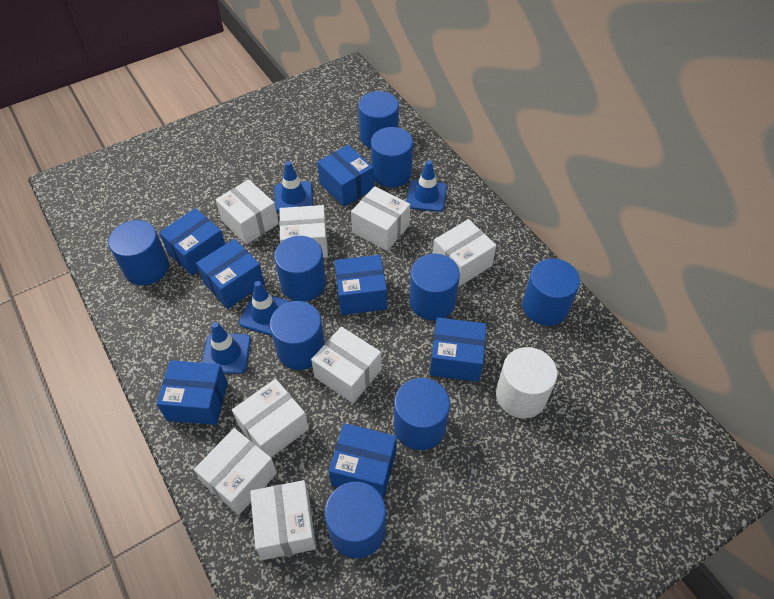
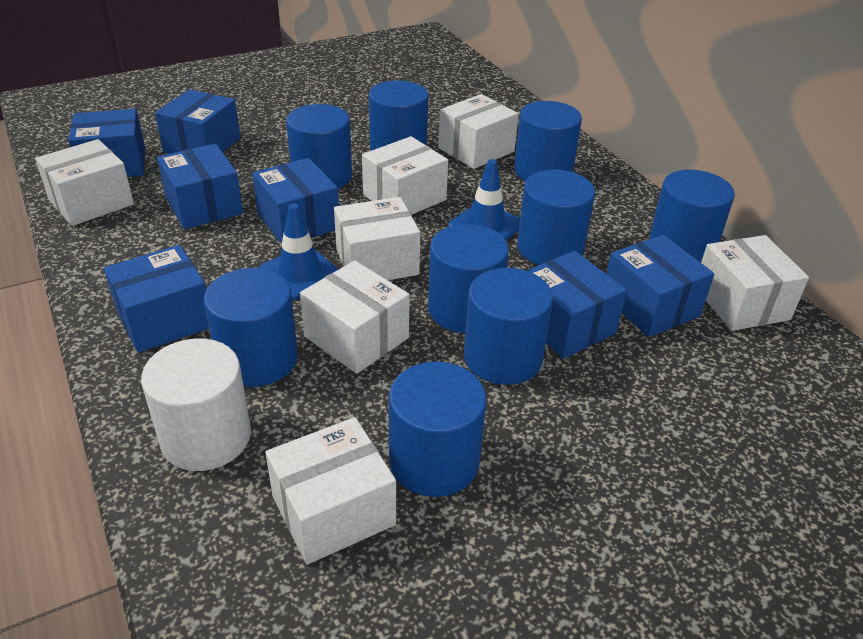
blue traffic cone: 4 -> 2
white box: 8 -> 7

